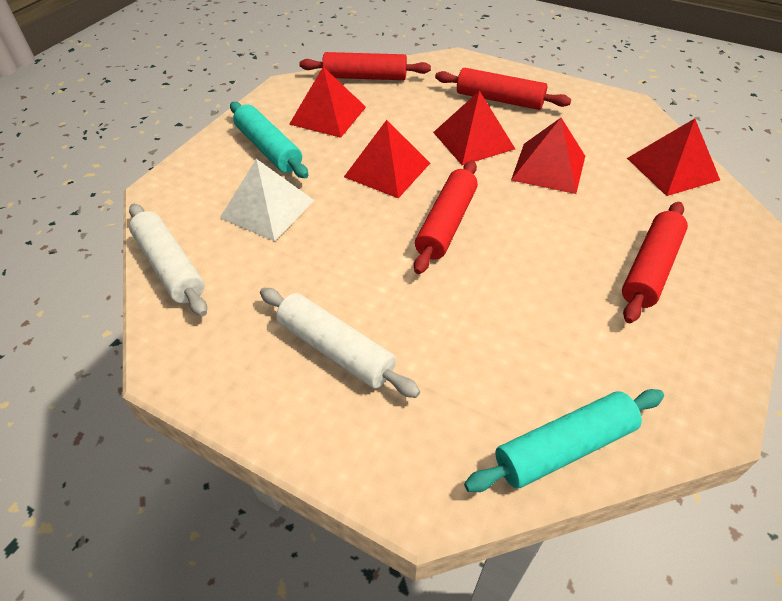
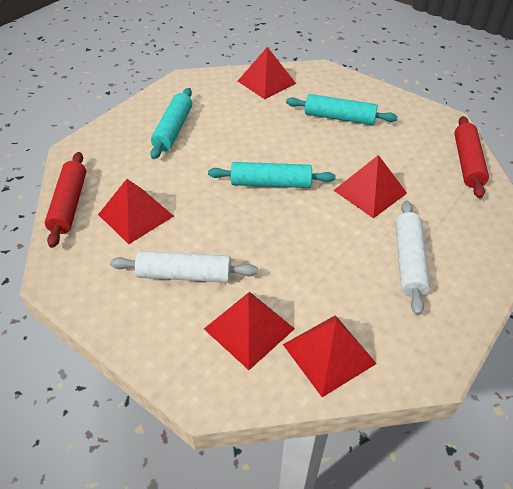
red rolling pin: 4 -> 2
turquoise rolling pin: 2 -> 3
white pyramid: 1 -> 0

